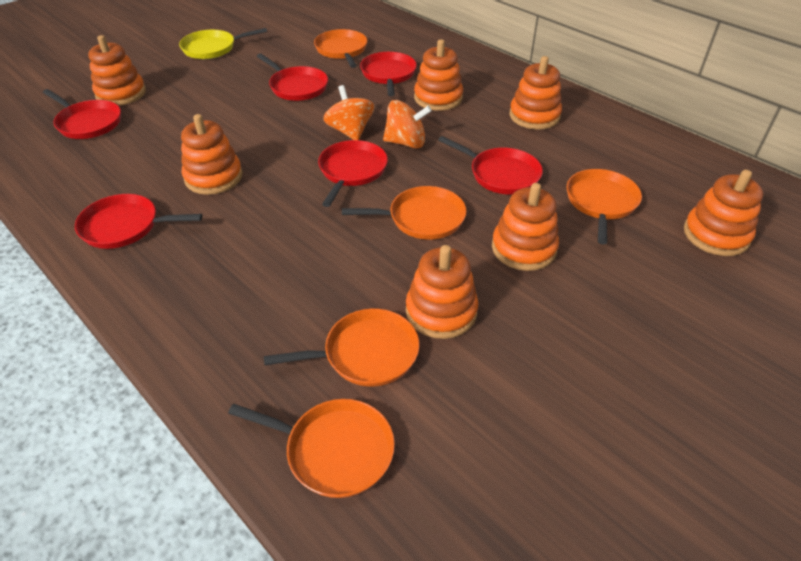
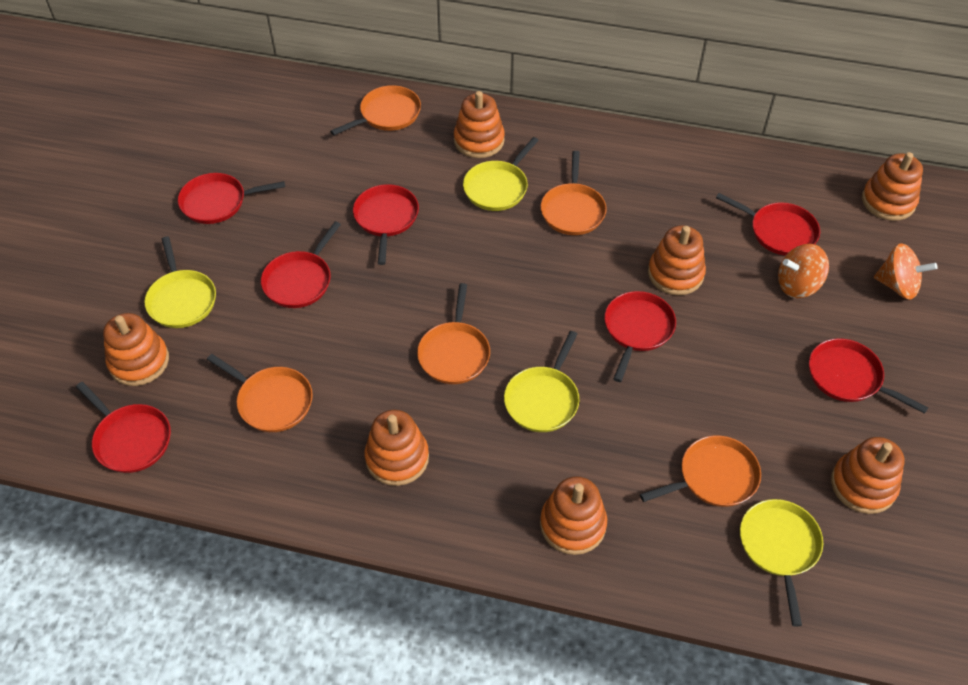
red pan: 6 -> 7
yellow pan: 1 -> 4

